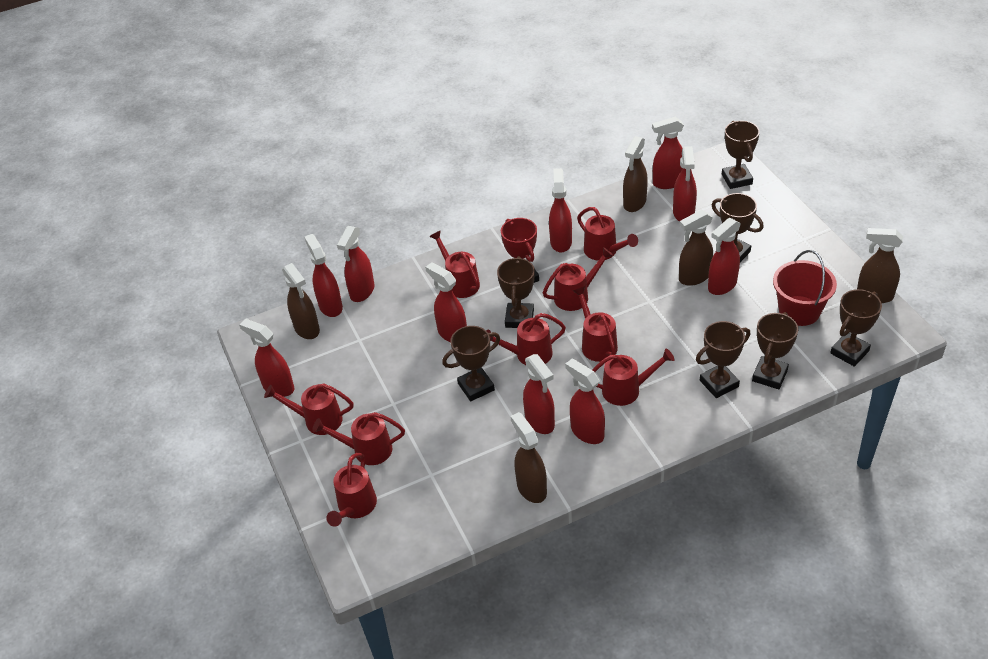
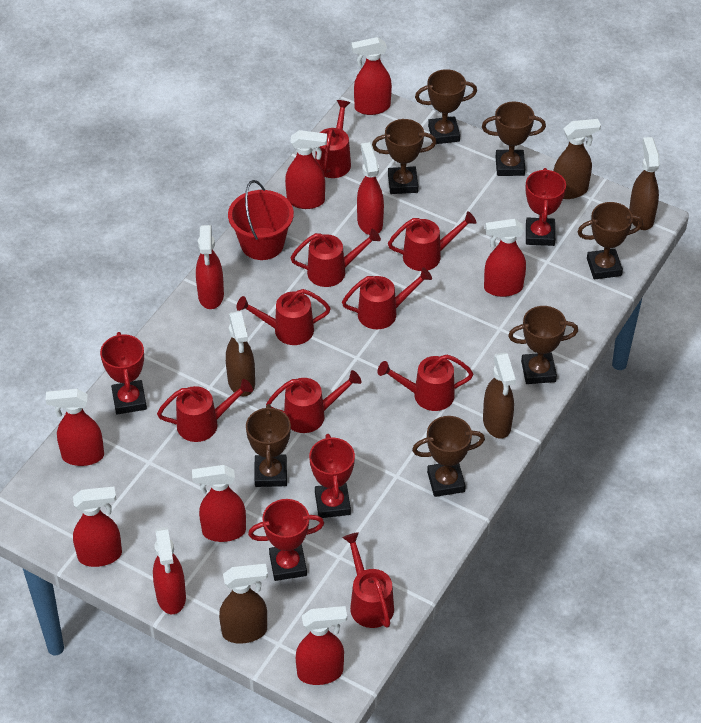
red trophy: 1 -> 4

